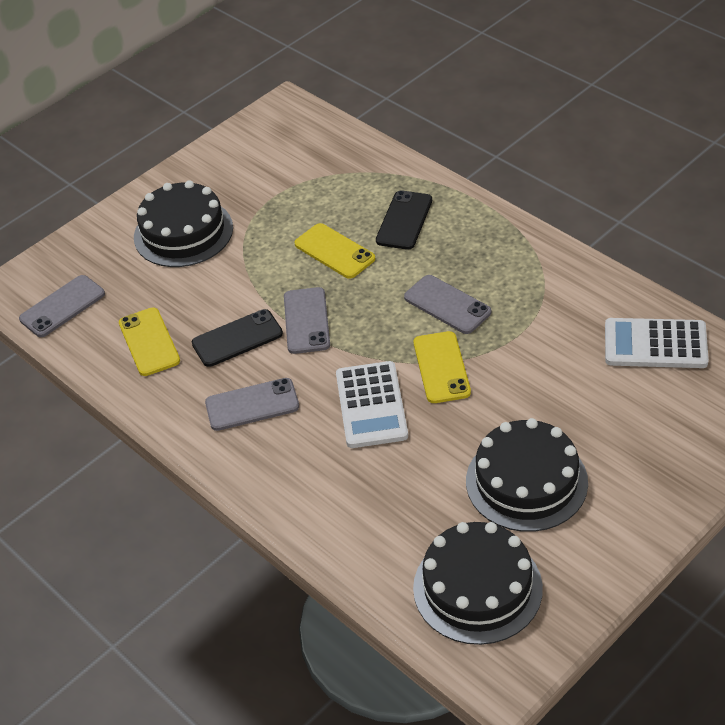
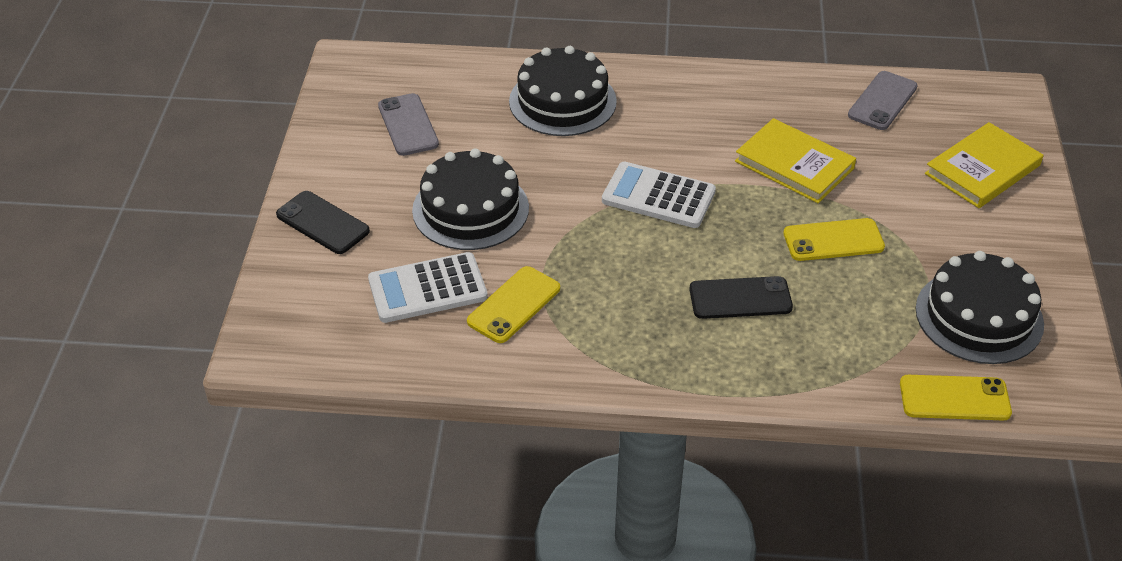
grey phone: 4 -> 2
yellow book: 0 -> 2

